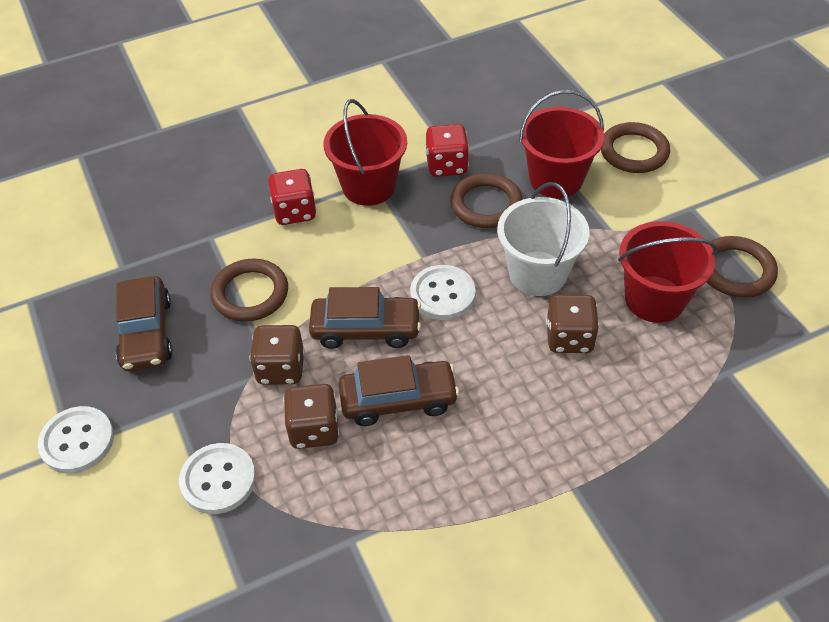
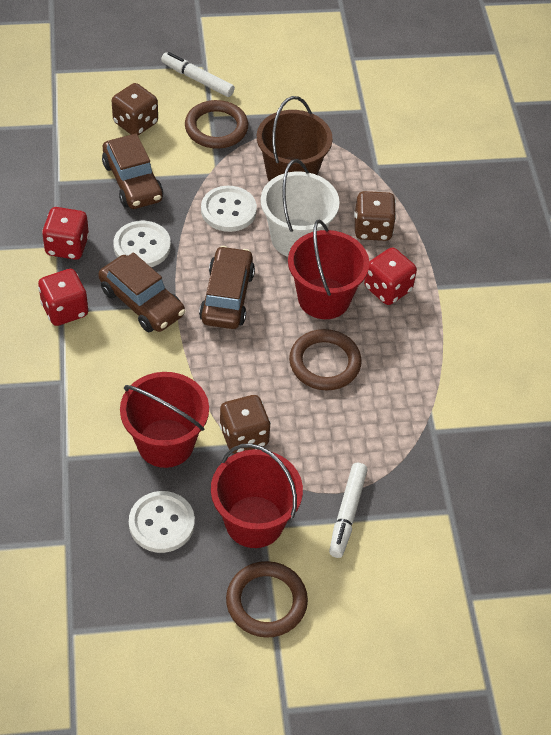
brown bucket: 0 -> 1
brown ring: 4 -> 3
red dice: 2 -> 3
white marker: 0 -> 2

